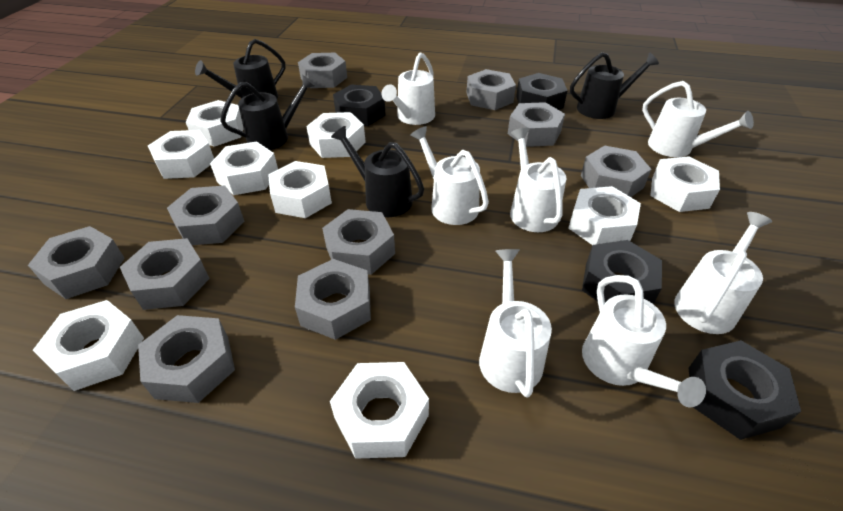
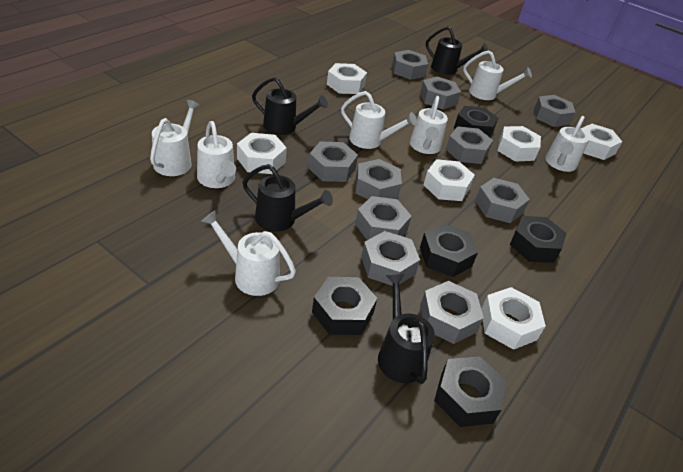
black nut: 4 -> 5
white nut: 9 -> 6

